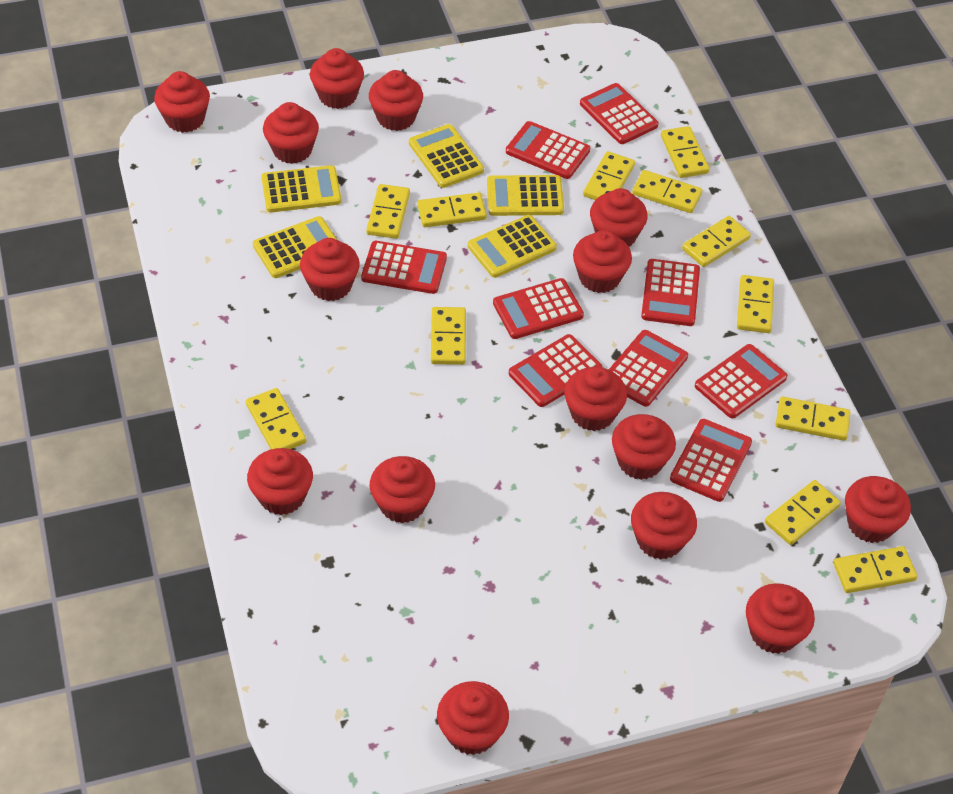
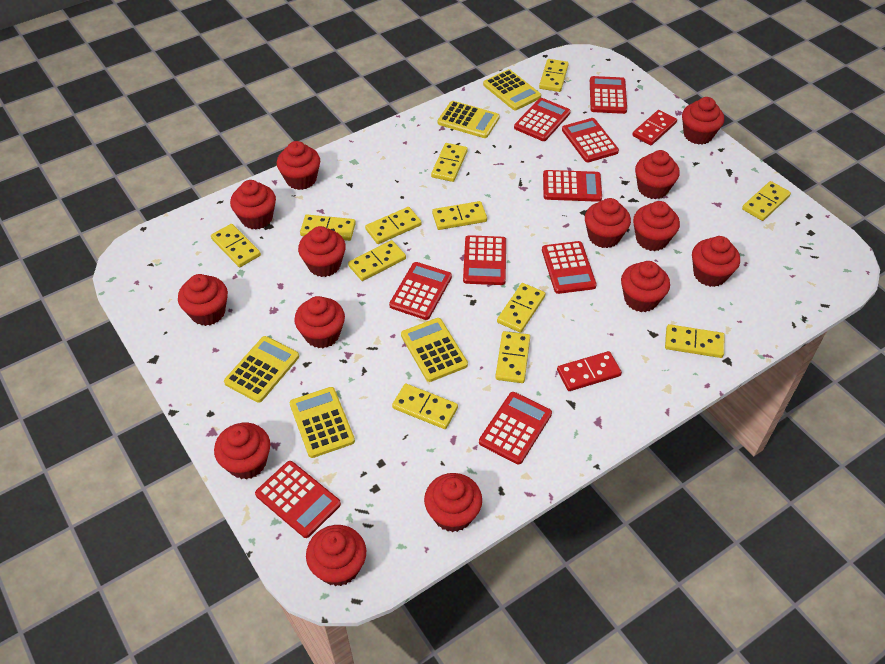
red cupcake: 15 -> 14
red domino: 0 -> 2

